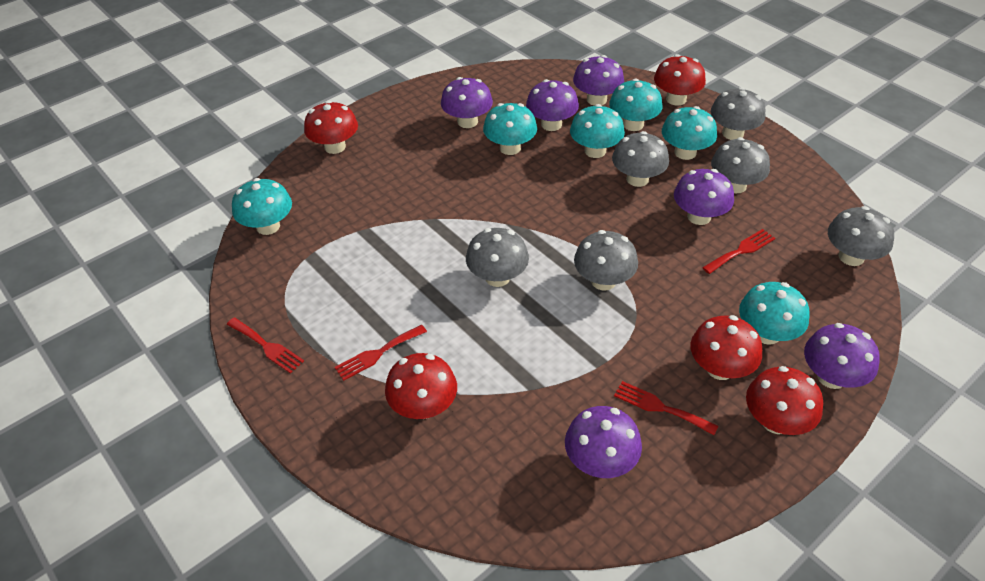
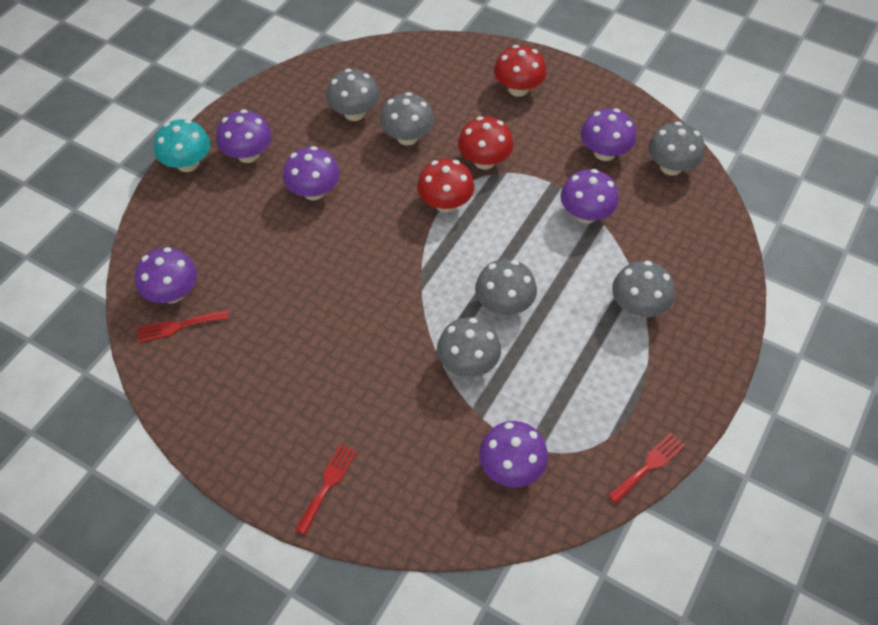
red fork: 4 -> 3
red mushroom: 5 -> 3
turquoise mushroom: 6 -> 1

